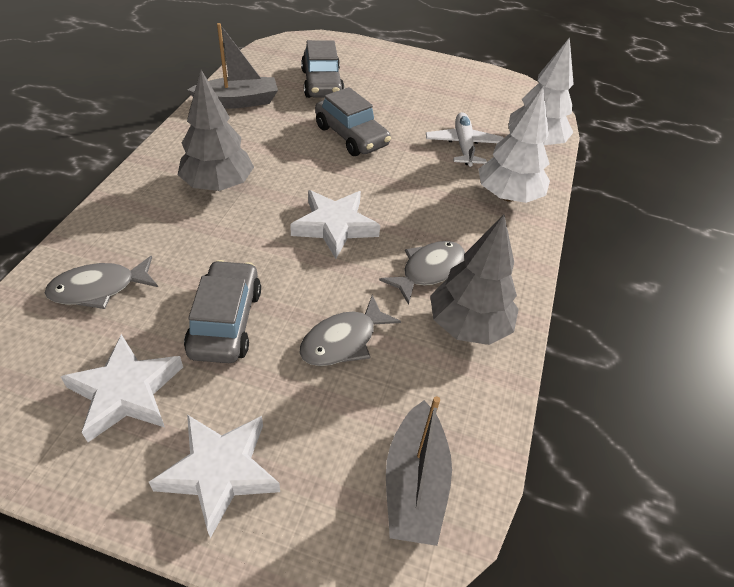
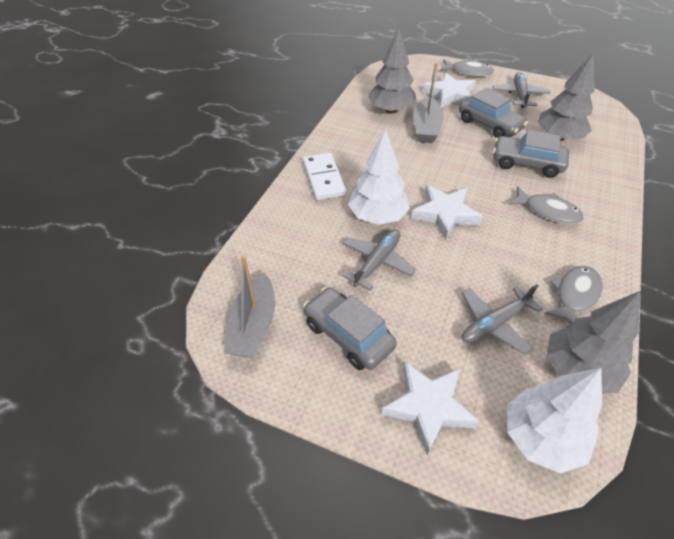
grey plane: 0 -> 3
grey tree: 2 -> 3
white domino: 0 -> 1
white plane: 1 -> 0

